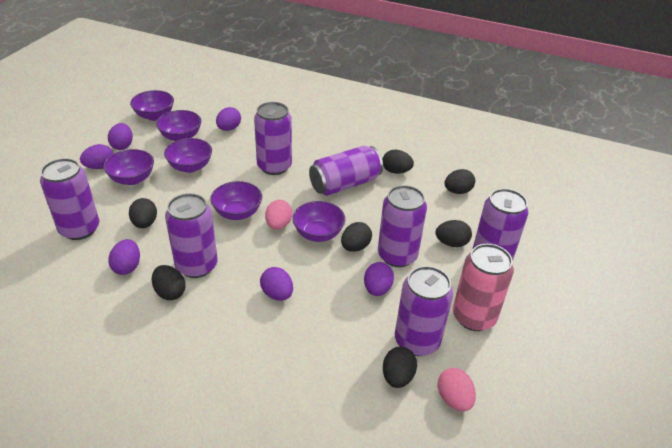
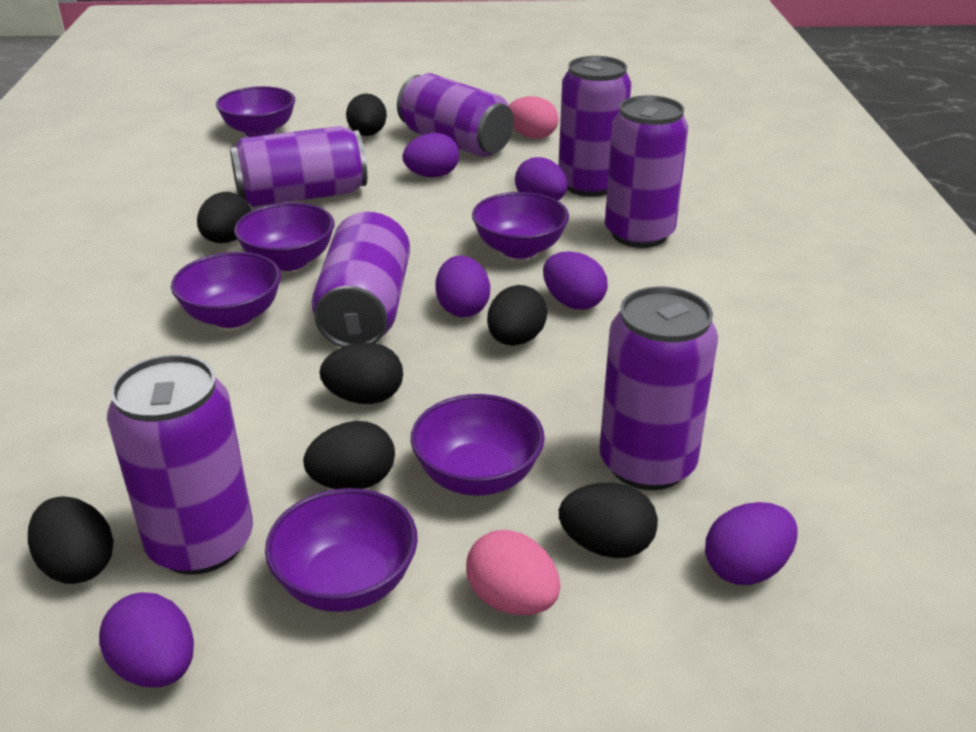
pink can: 1 -> 0

